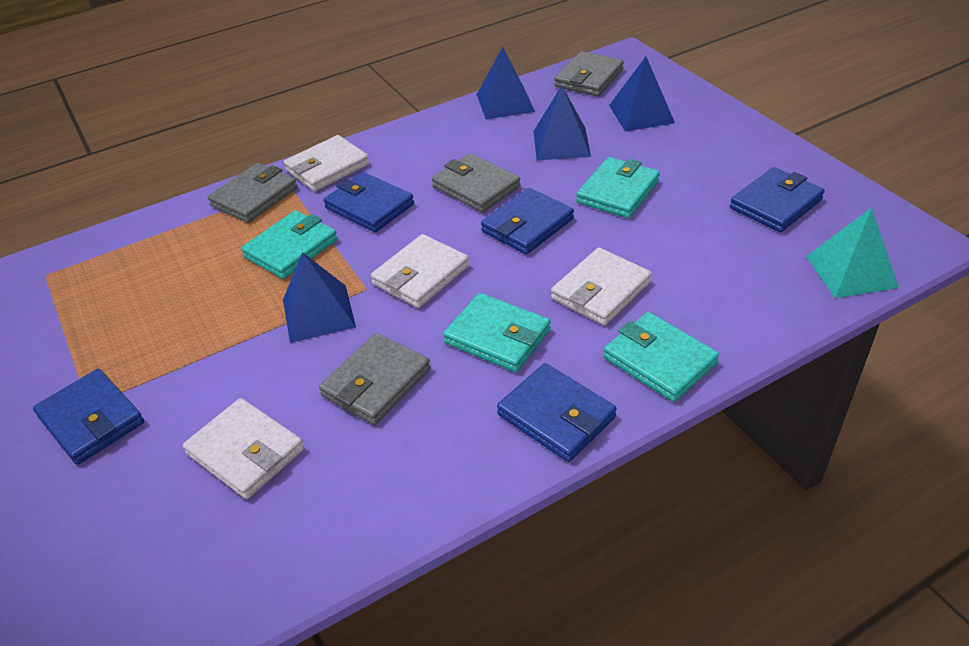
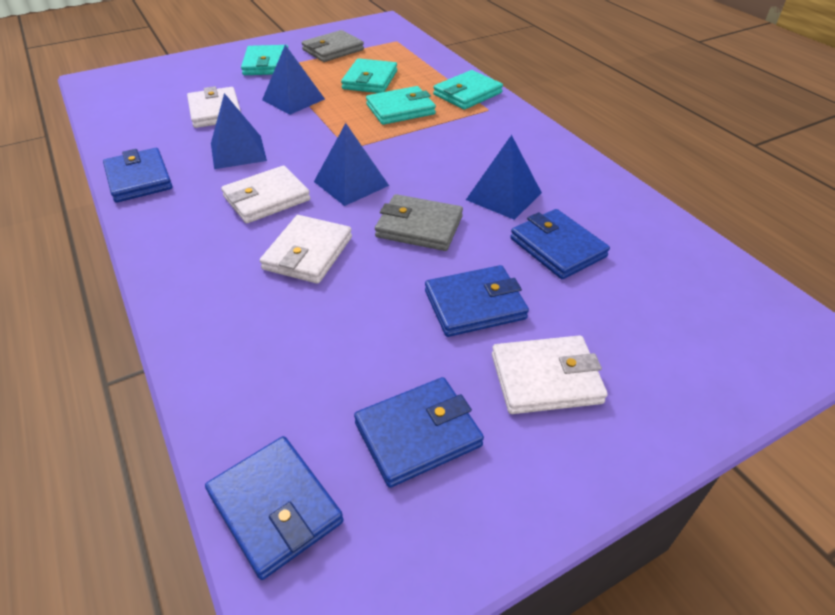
grey wallet: 4 -> 2
turquoise pyramid: 1 -> 0

